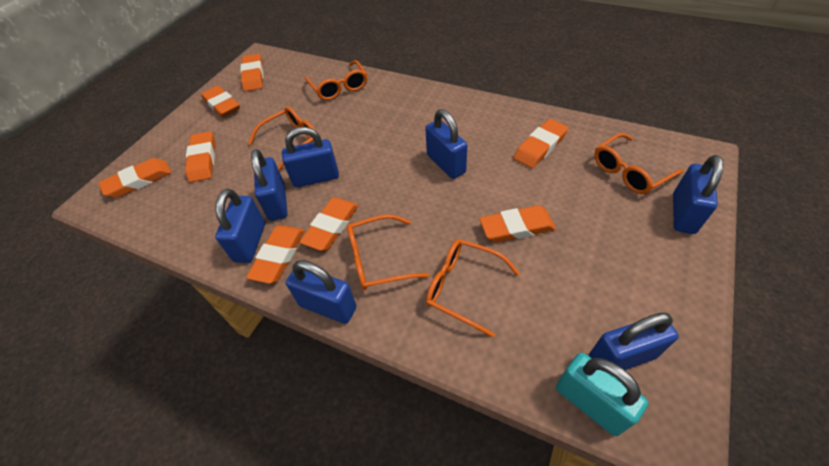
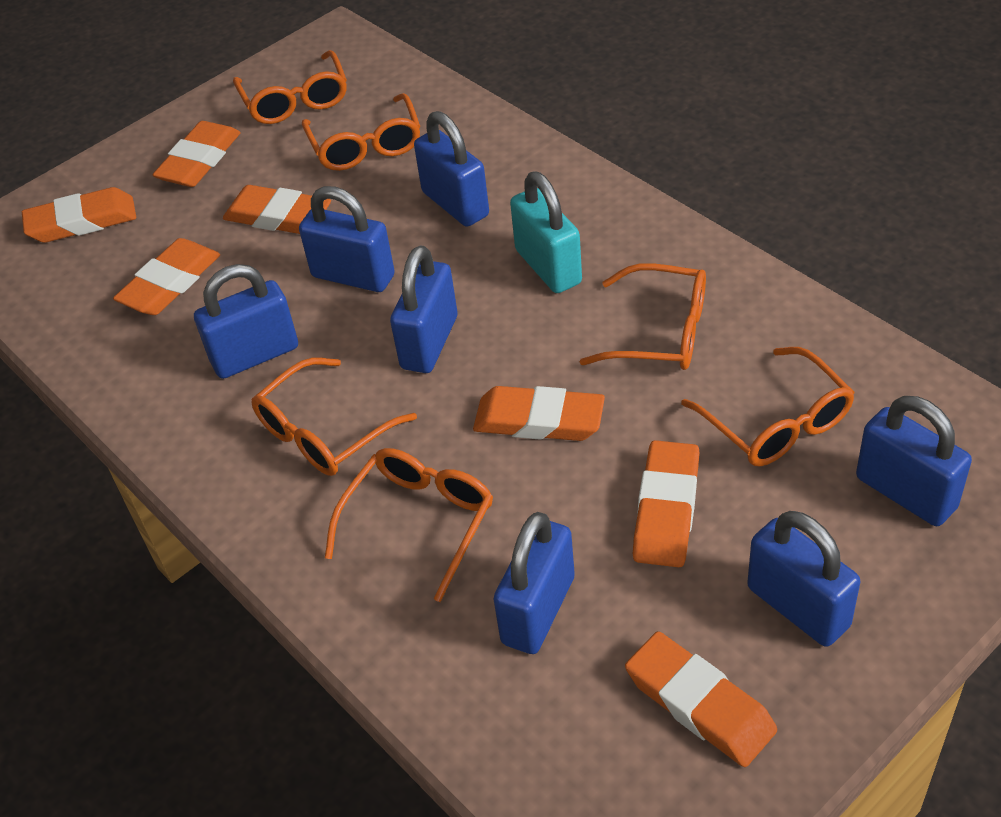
orange eraser: 8 -> 7
orange glasses: 5 -> 6

